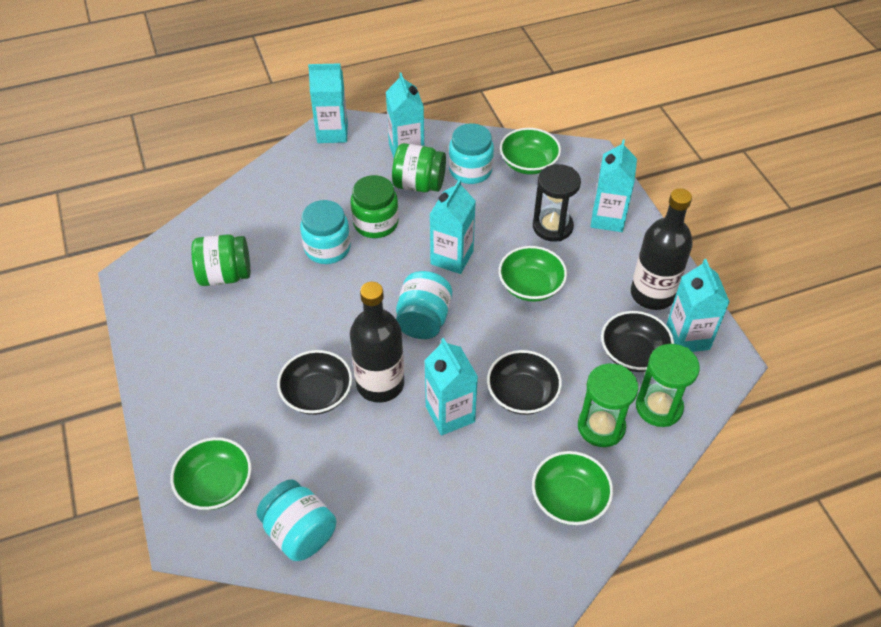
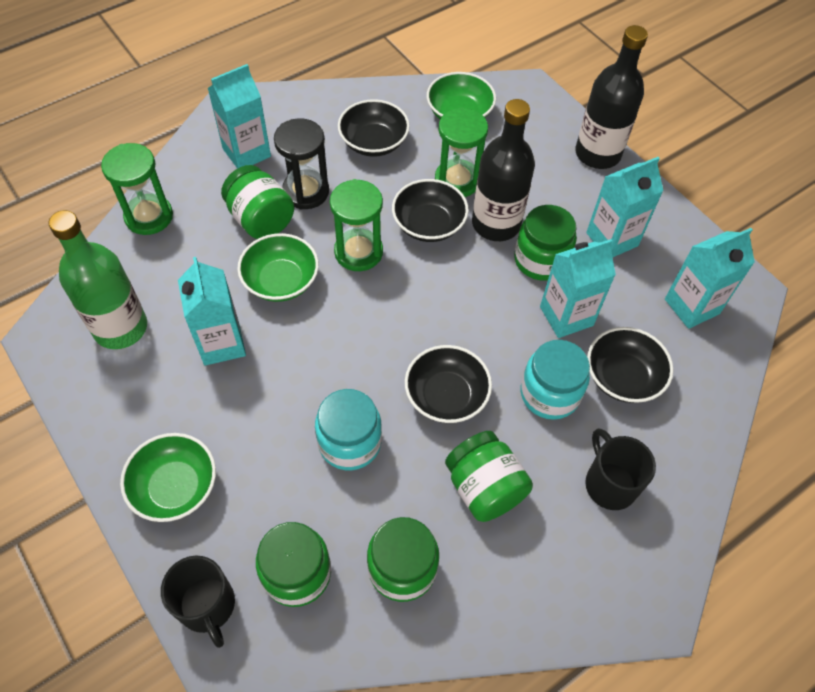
black bowl: 3 -> 4
black mug: 0 -> 2
green bottle: 0 -> 1
green bowl: 4 -> 3
green hourglass: 2 -> 3
green jar: 3 -> 5
turquoise carton: 6 -> 5
turquoise jar: 4 -> 2

